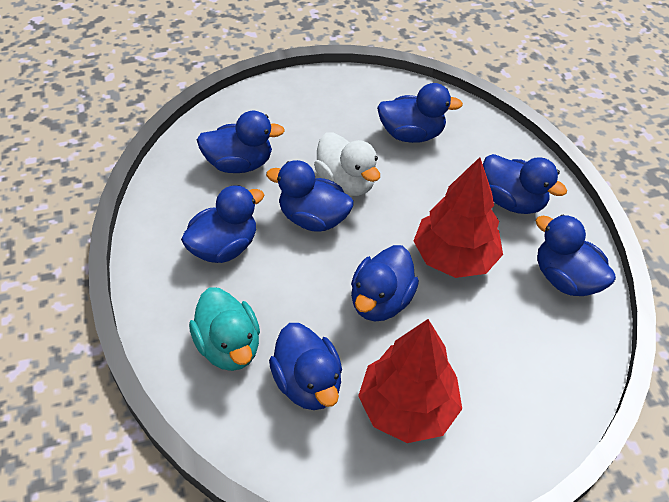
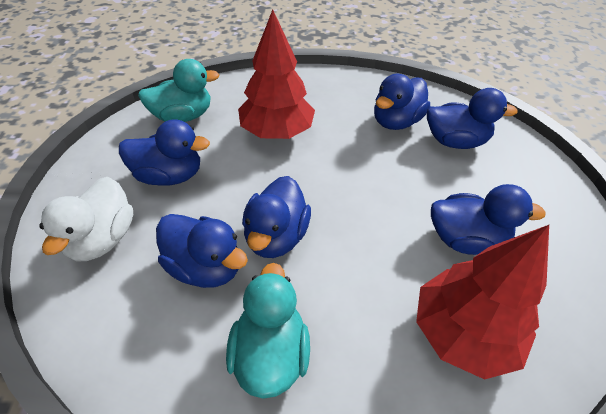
blue duck: 8 -> 6
turquoise duck: 1 -> 2

